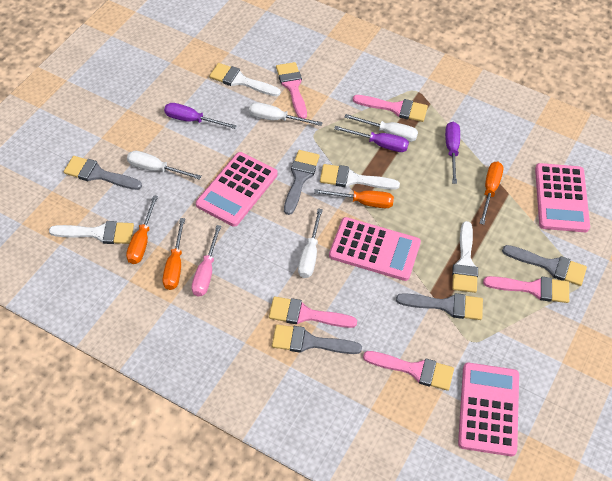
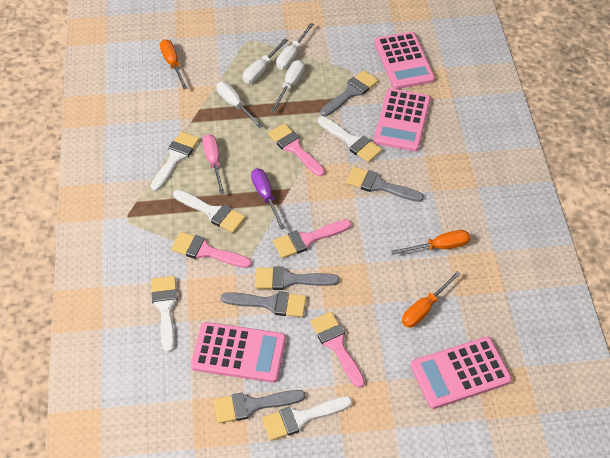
orange screwdriver: 4 -> 3
pink brush: 5 -> 4
purple screwdriver: 3 -> 1
white brush: 4 -> 5

